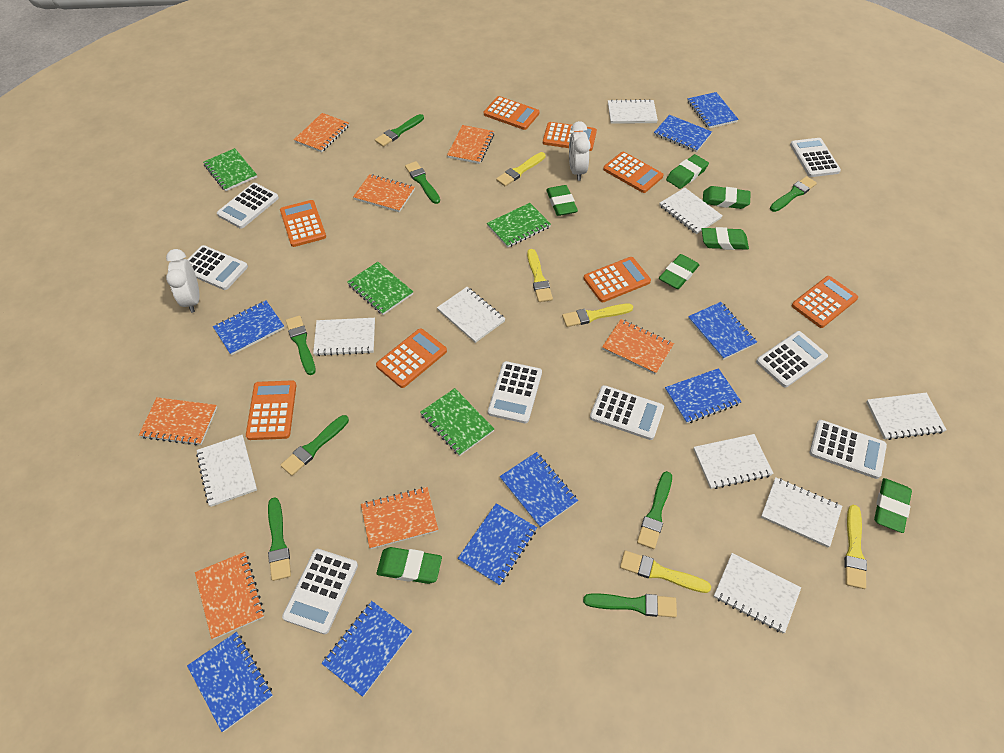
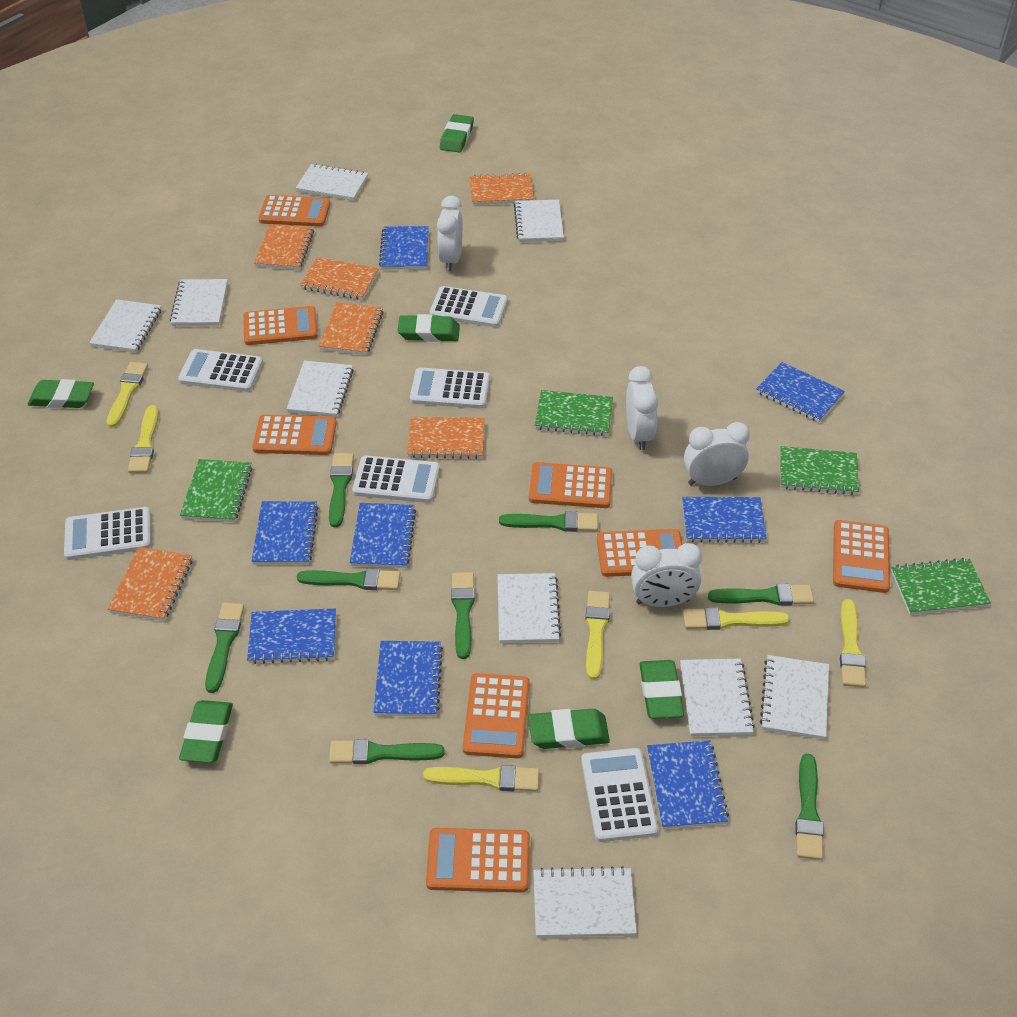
blue notebook: 9 -> 8
green eraser: 7 -> 6
orange notebook: 7 -> 6
white calculator: 8 -> 6
white clock: 2 -> 4
yellow brush: 5 -> 6

